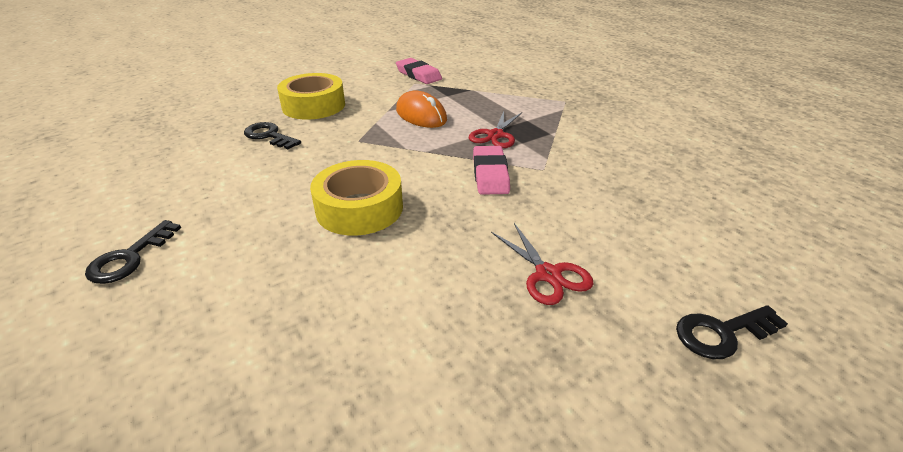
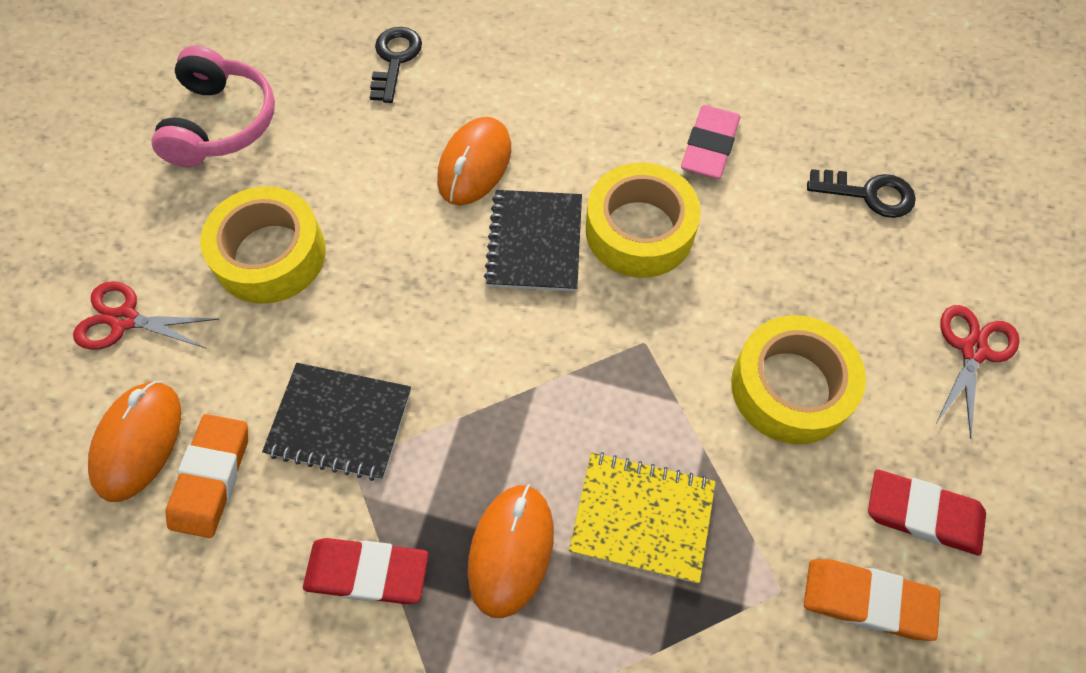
black key: 3 -> 2
black notebook: 0 -> 2
orange eraser: 0 -> 2
orange mouse: 1 -> 3
pink eraser: 2 -> 1
pink headphones: 0 -> 1
red eraser: 0 -> 2
yellow notebook: 0 -> 1
yellow tape: 2 -> 3

